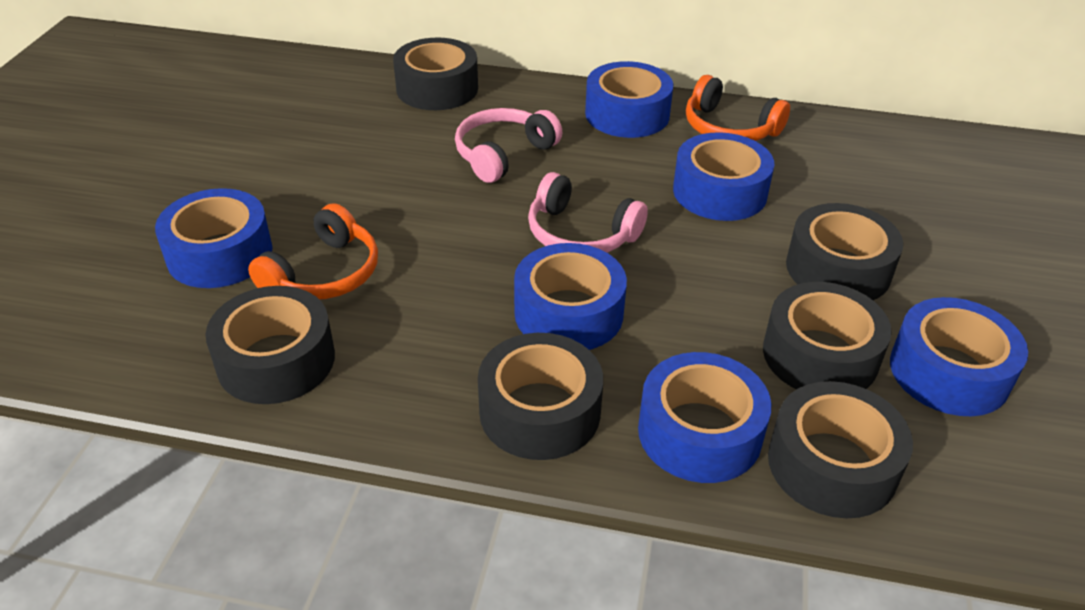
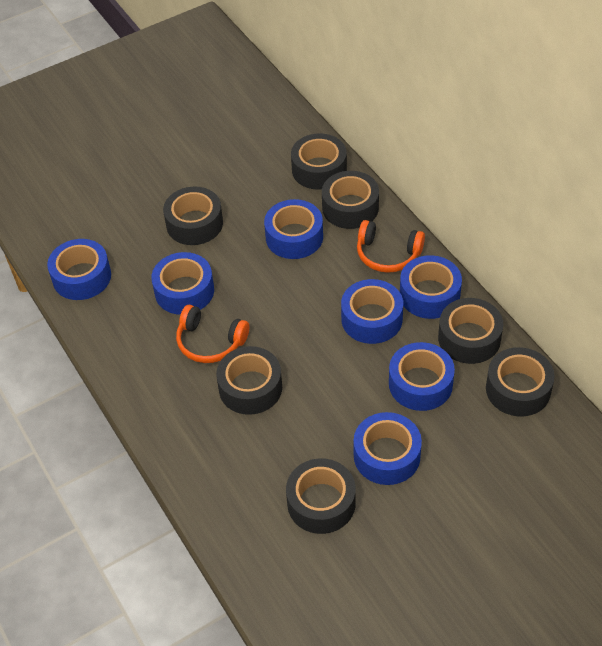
black tape: 6 -> 7
blue tape: 6 -> 7
pink headphones: 2 -> 0

